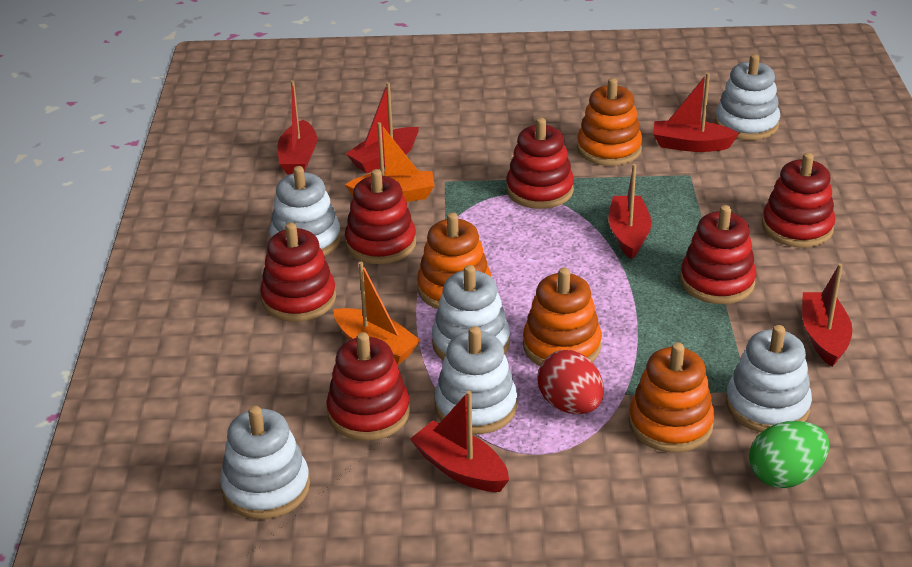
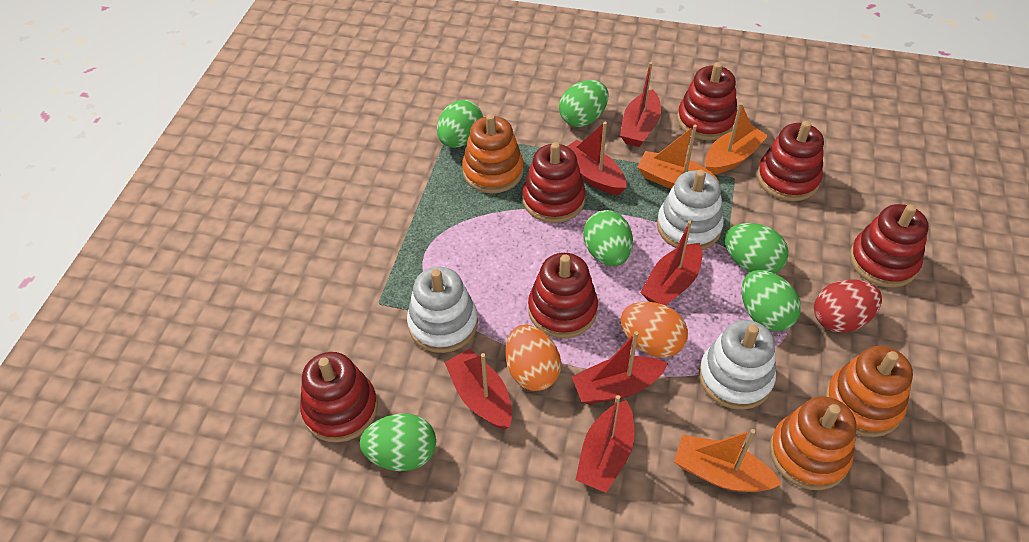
green egg: 1 -> 6
orange boat: 2 -> 3
orange egg: 0 -> 2
orange stacking toy: 4 -> 3
white stacking toy: 6 -> 3

